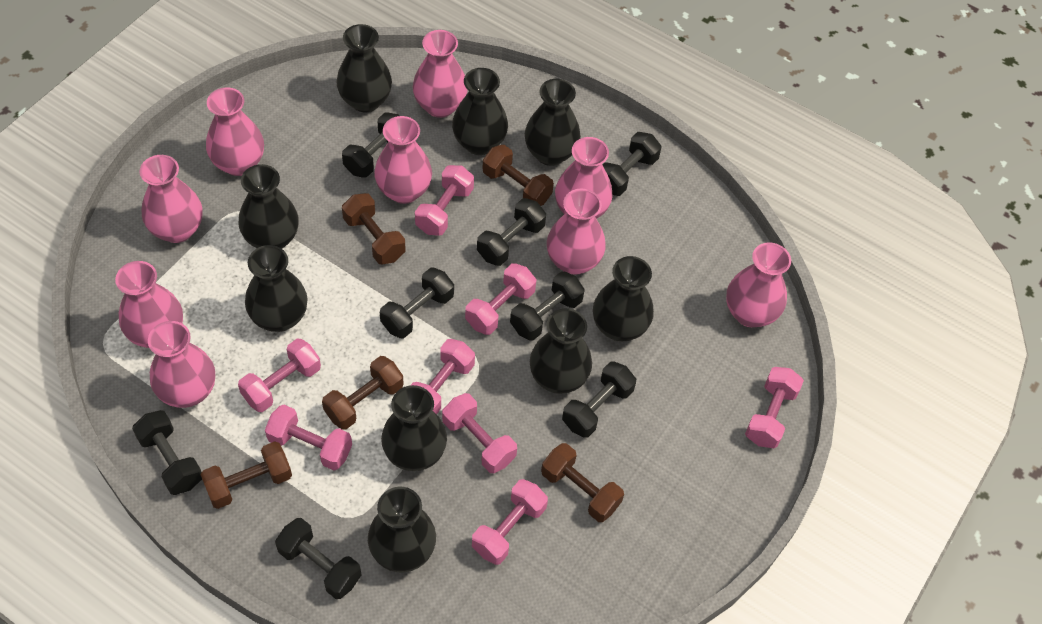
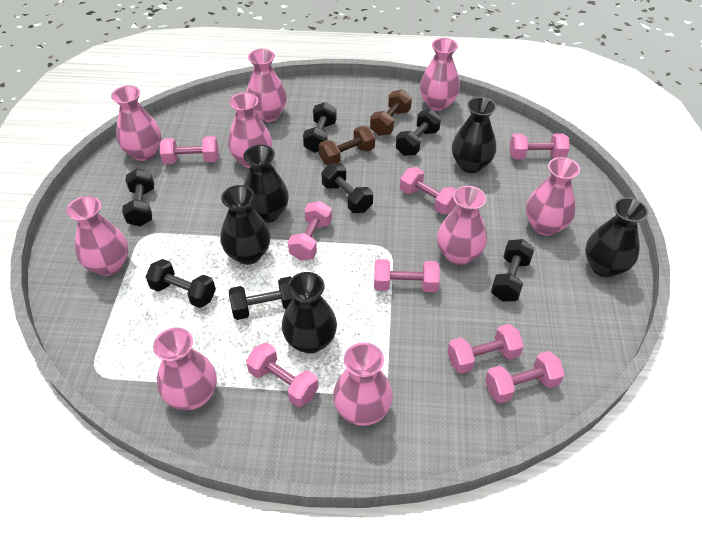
black dumbbell: 8 -> 7
black vase: 9 -> 5
brown dumbbell: 5 -> 2

